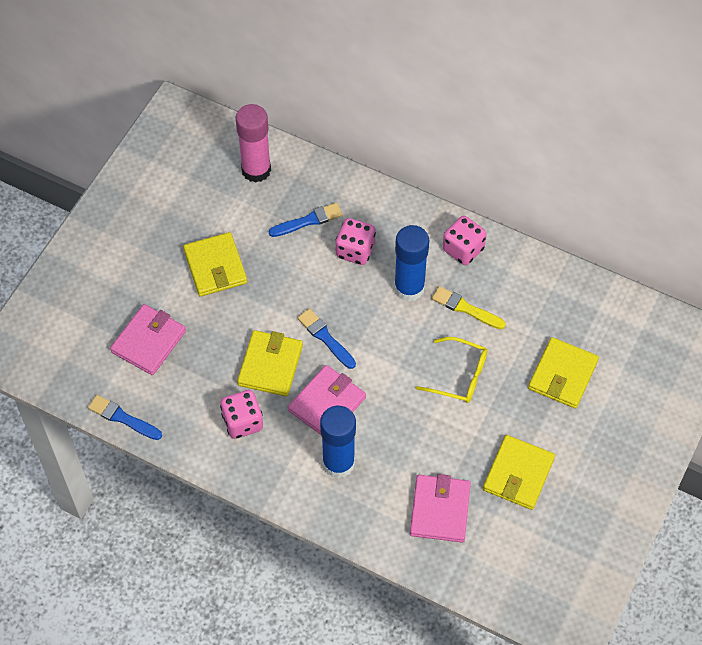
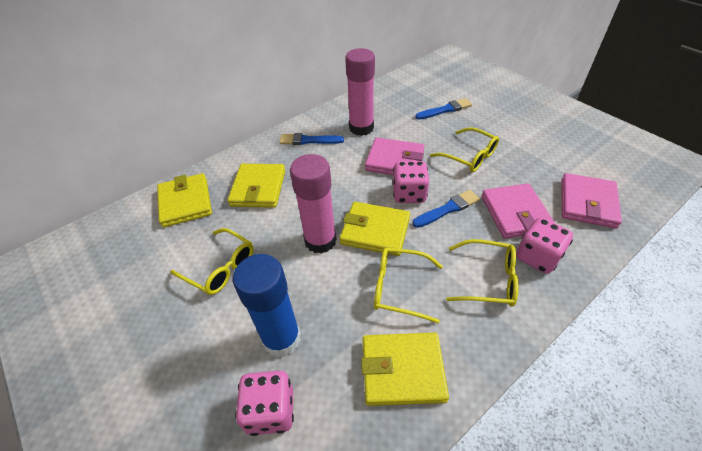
blue glue stick: 2 -> 1
pink glue stick: 1 -> 2
yellow brush: 1 -> 0
yellow glasses: 1 -> 4

